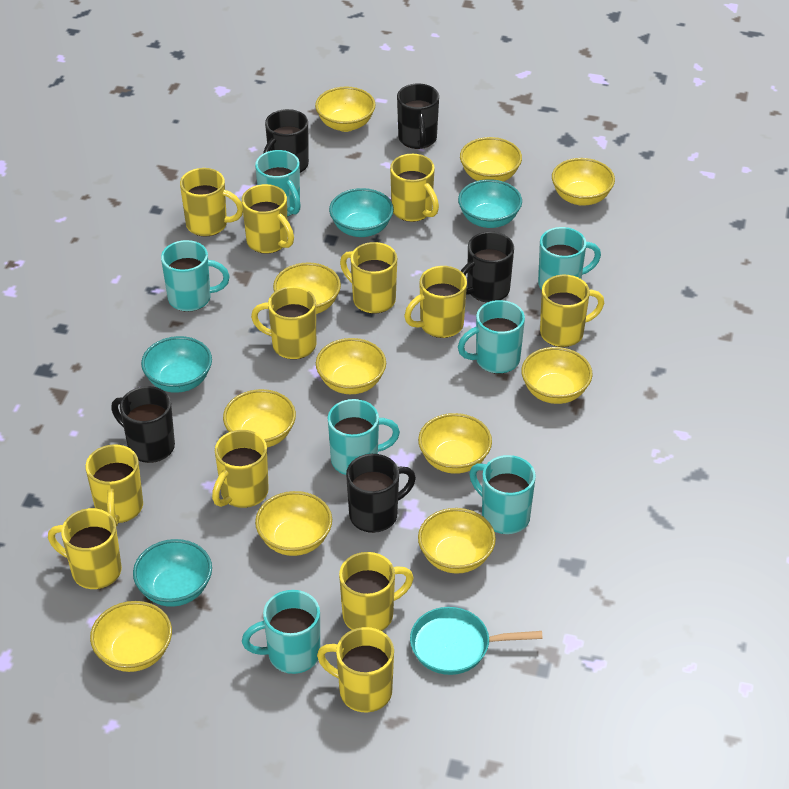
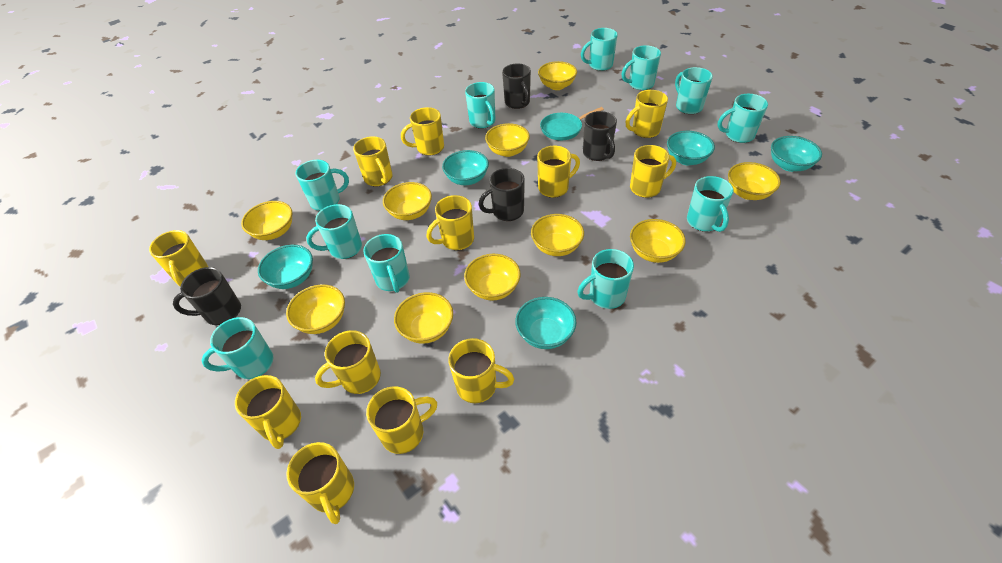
black mug: 5 -> 4
turquoise bowl: 4 -> 5
turquoise mug: 7 -> 11
yellow bowl: 11 -> 10

